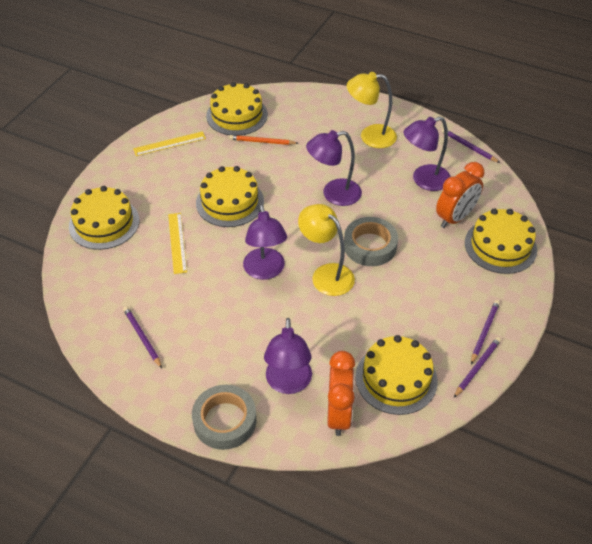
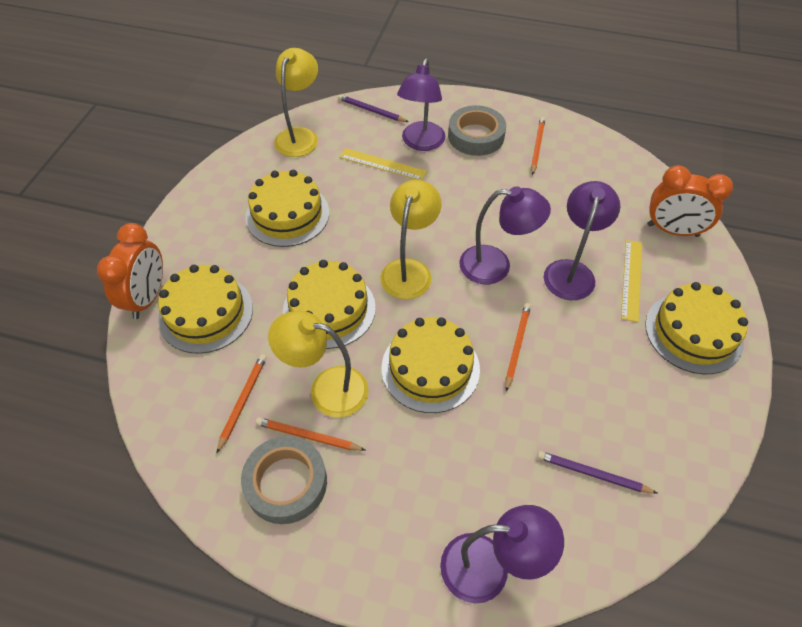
orange pencil: 1 -> 4
purple pencil: 4 -> 2
yellow lamp: 2 -> 3

